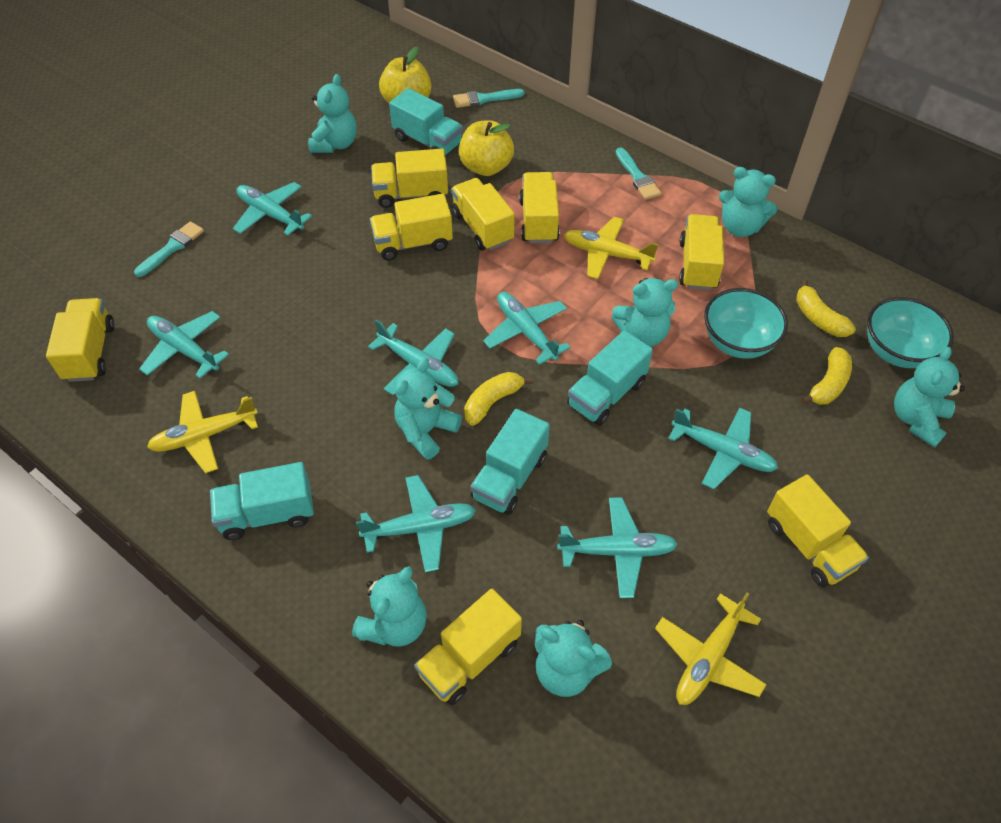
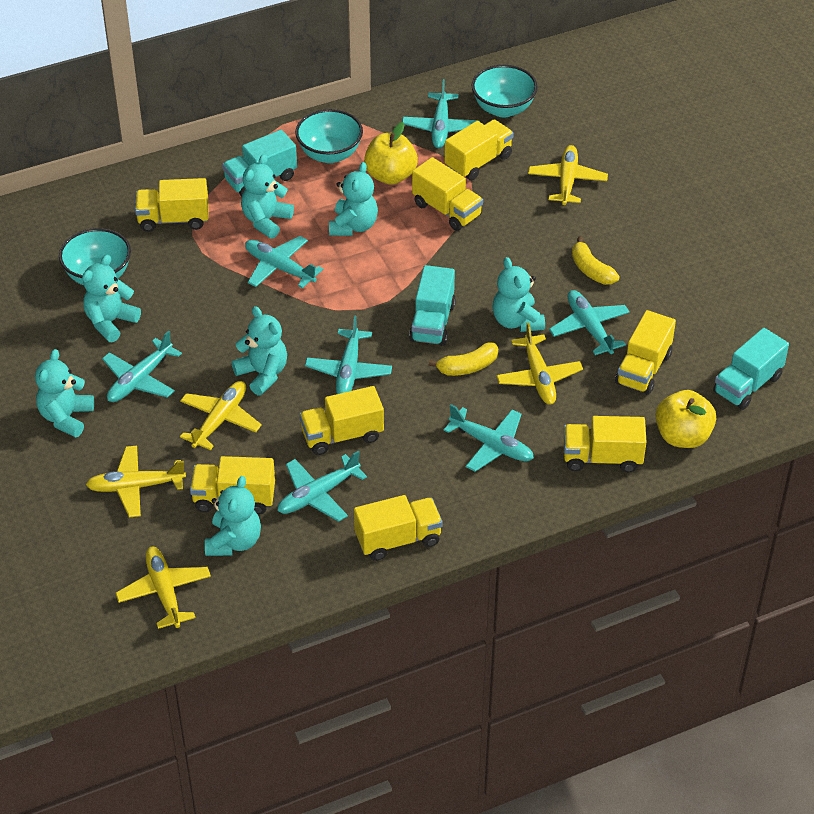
turquoise bowl: 2 -> 3
turquoise brush: 3 -> 0
turquoise truck: 4 -> 3
yellow banana: 3 -> 2
yellow plane: 3 -> 5

